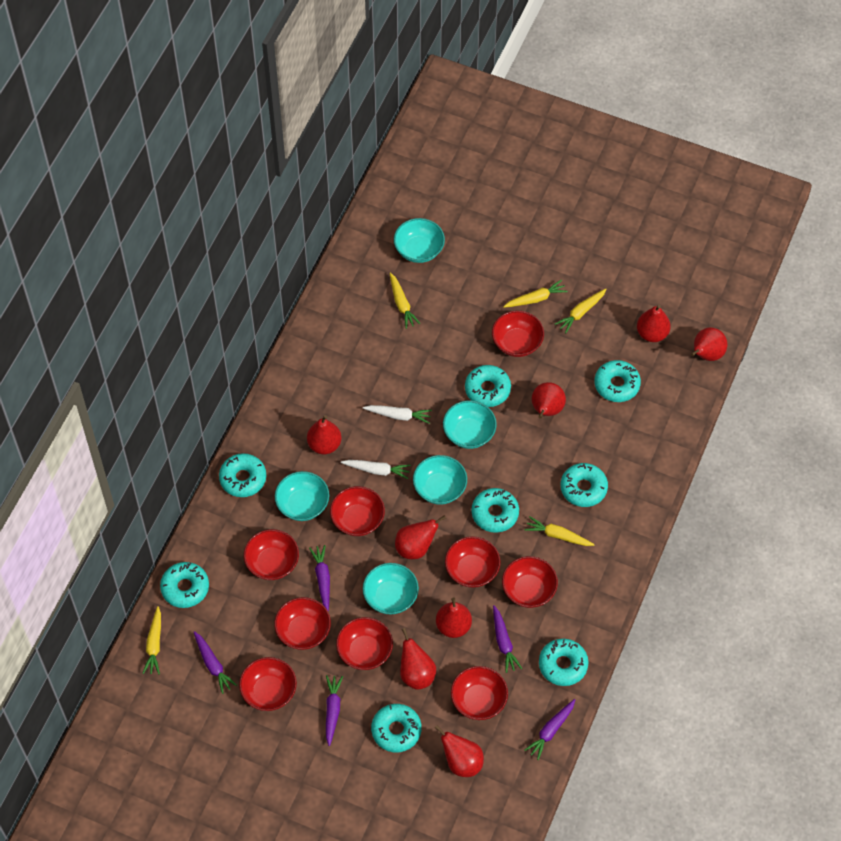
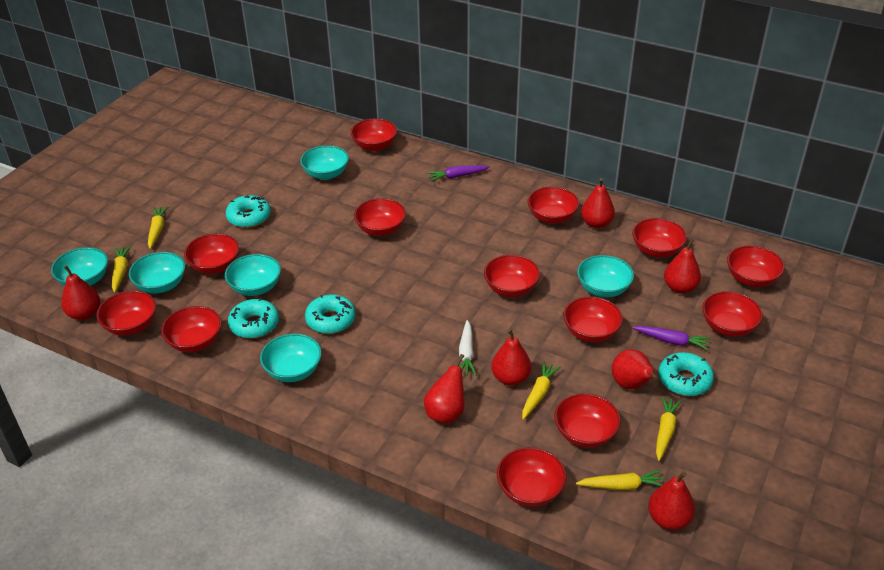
purple carrot: 5 -> 2
red bowl: 9 -> 13
red pear: 8 -> 7
turquoise bowl: 5 -> 6
turquoise donut: 8 -> 4
white carrot: 2 -> 1

